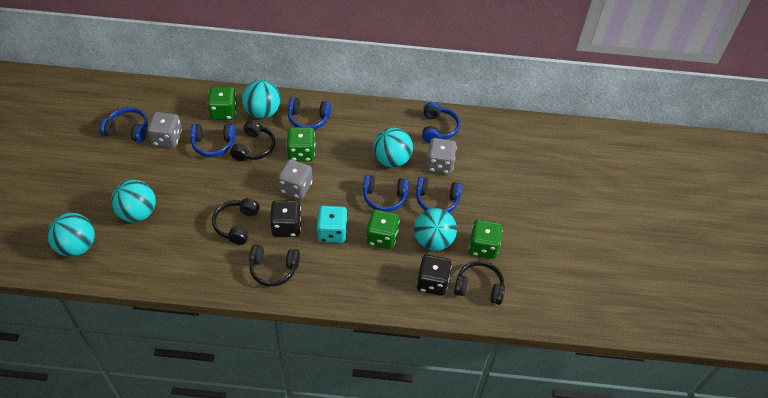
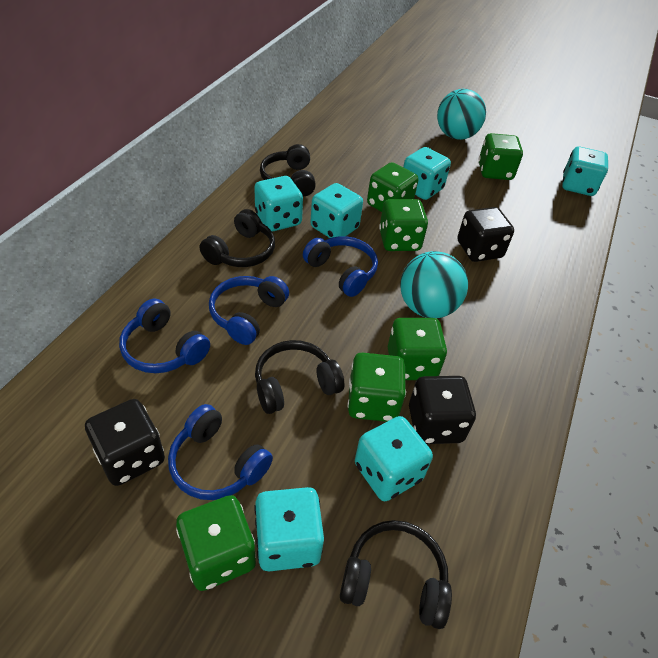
black dice: 2 -> 3
blue headphones: 6 -> 4
green dice: 4 -> 6
grey dice: 3 -> 0
turquoise ball: 5 -> 2
turquoise dice: 1 -> 6

